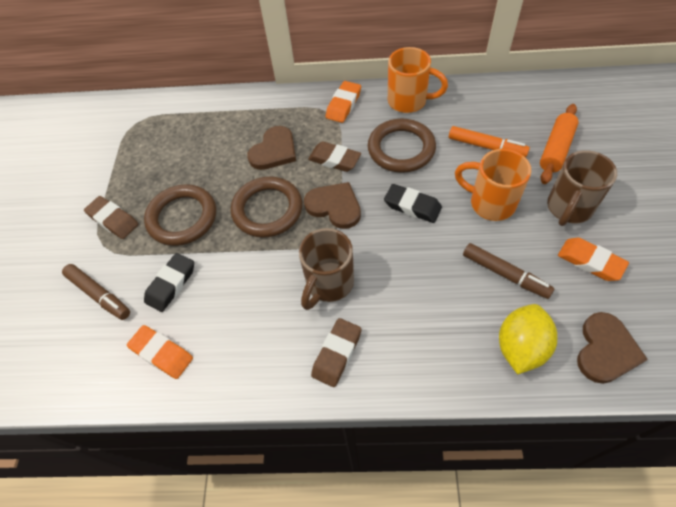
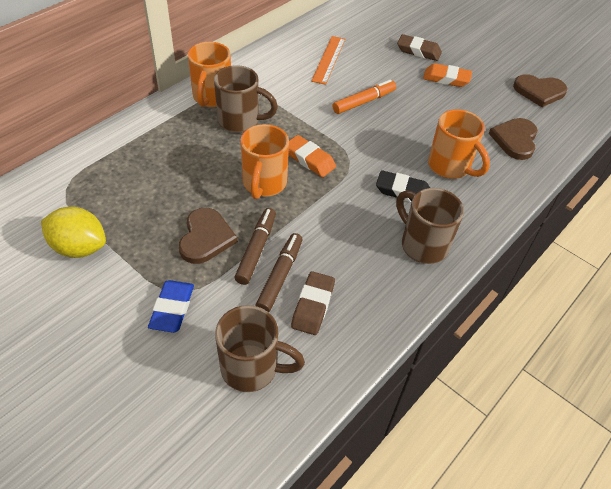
black eraser: 2 -> 1
blue eraser: 0 -> 1
brown eraser: 3 -> 2
brown mug: 2 -> 3
brown ring: 3 -> 0
orange eraser: 3 -> 2
orange mug: 2 -> 3
orange rolling pin: 1 -> 0
orange ruler: 0 -> 1

